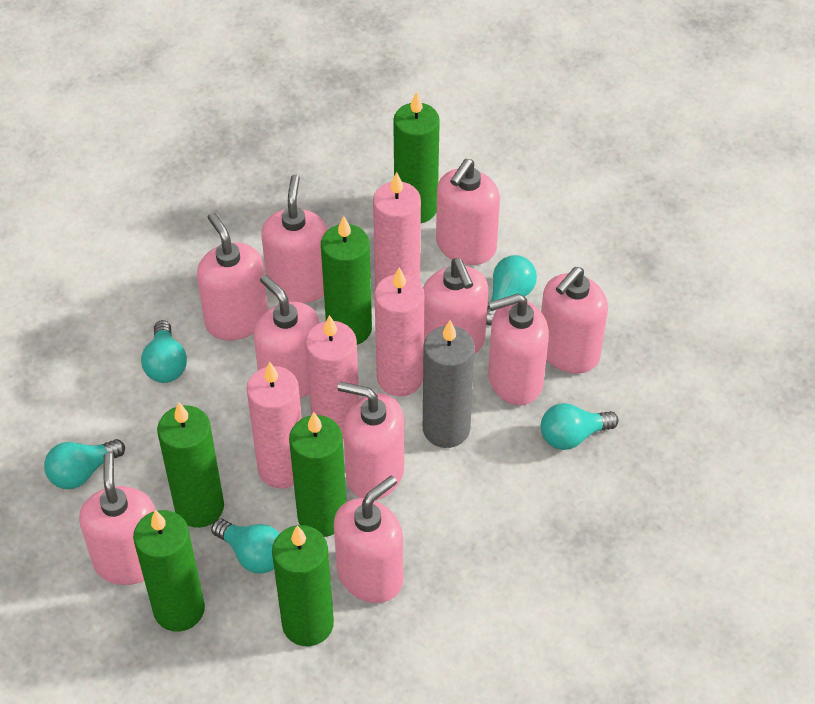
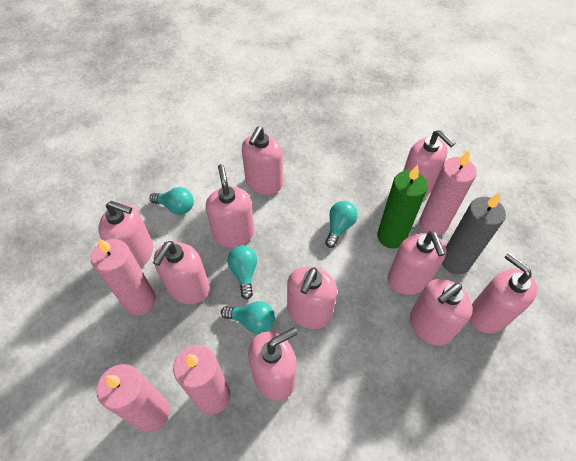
green candle: 6 -> 1
turquoise light bulb: 5 -> 4

